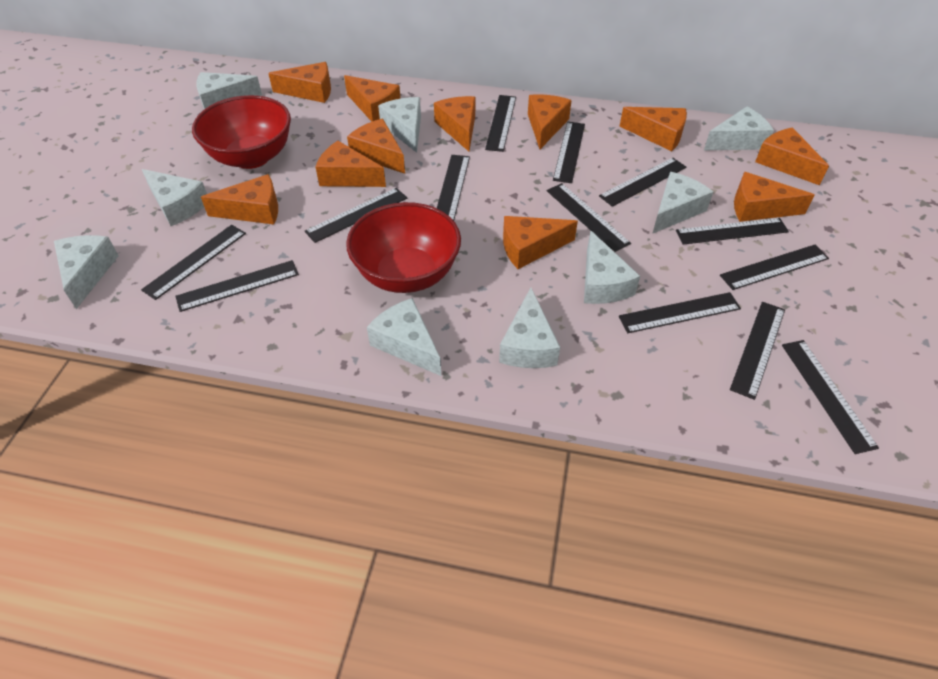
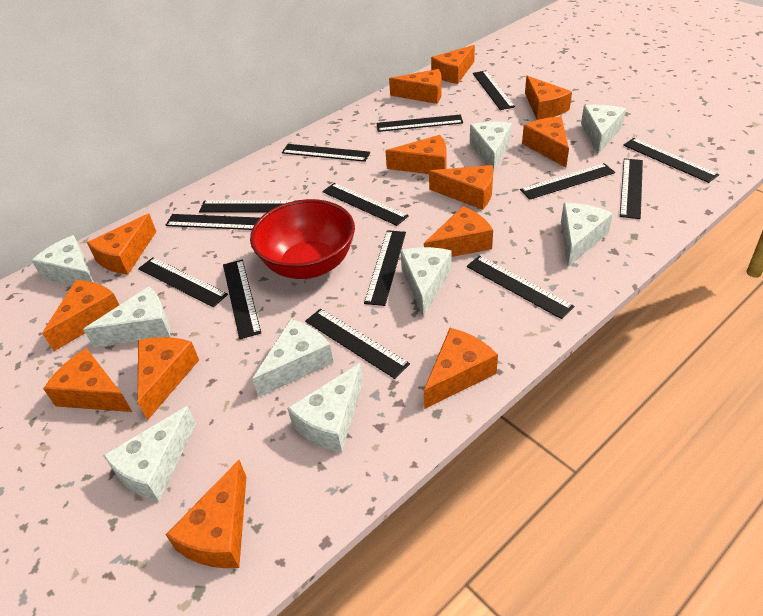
black ruler: 13 -> 14
orange cheese: 11 -> 13
red bowl: 2 -> 1

